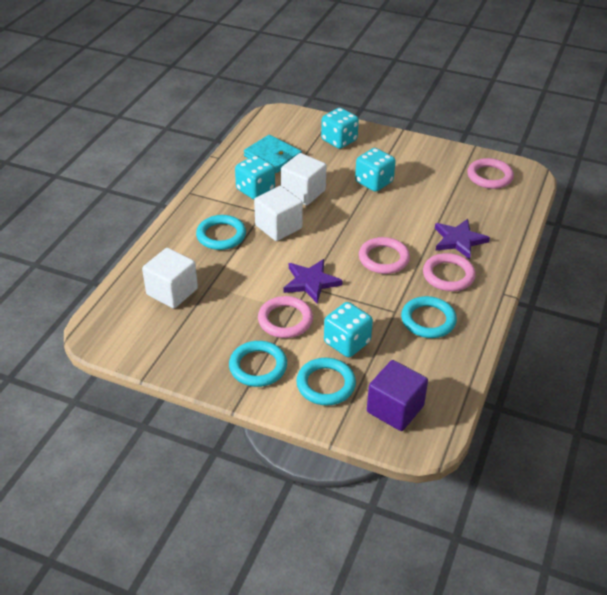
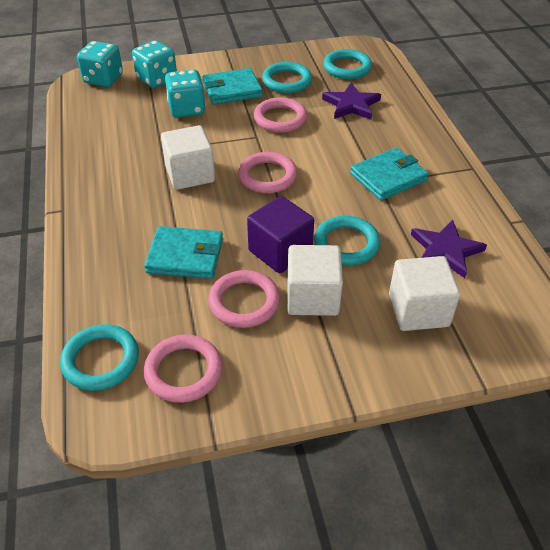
turquoise dice: 4 -> 3
turquoise wallet: 1 -> 3

